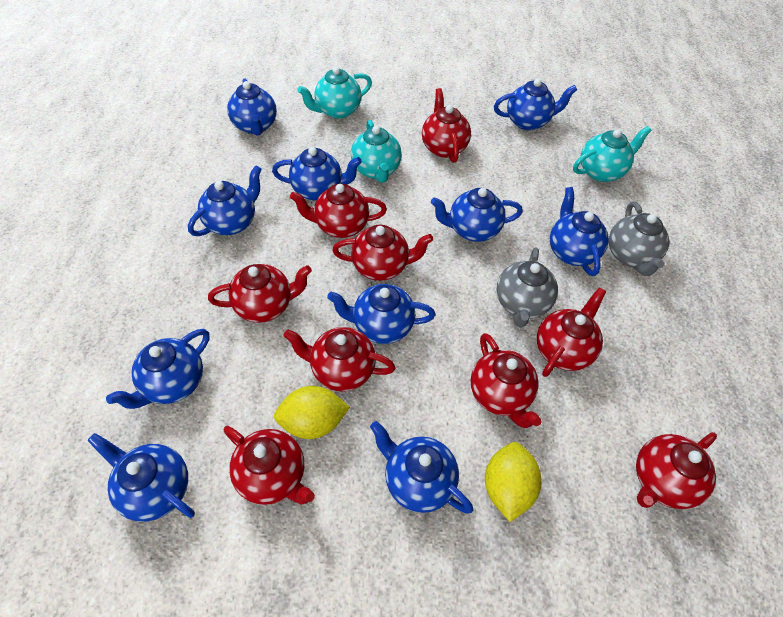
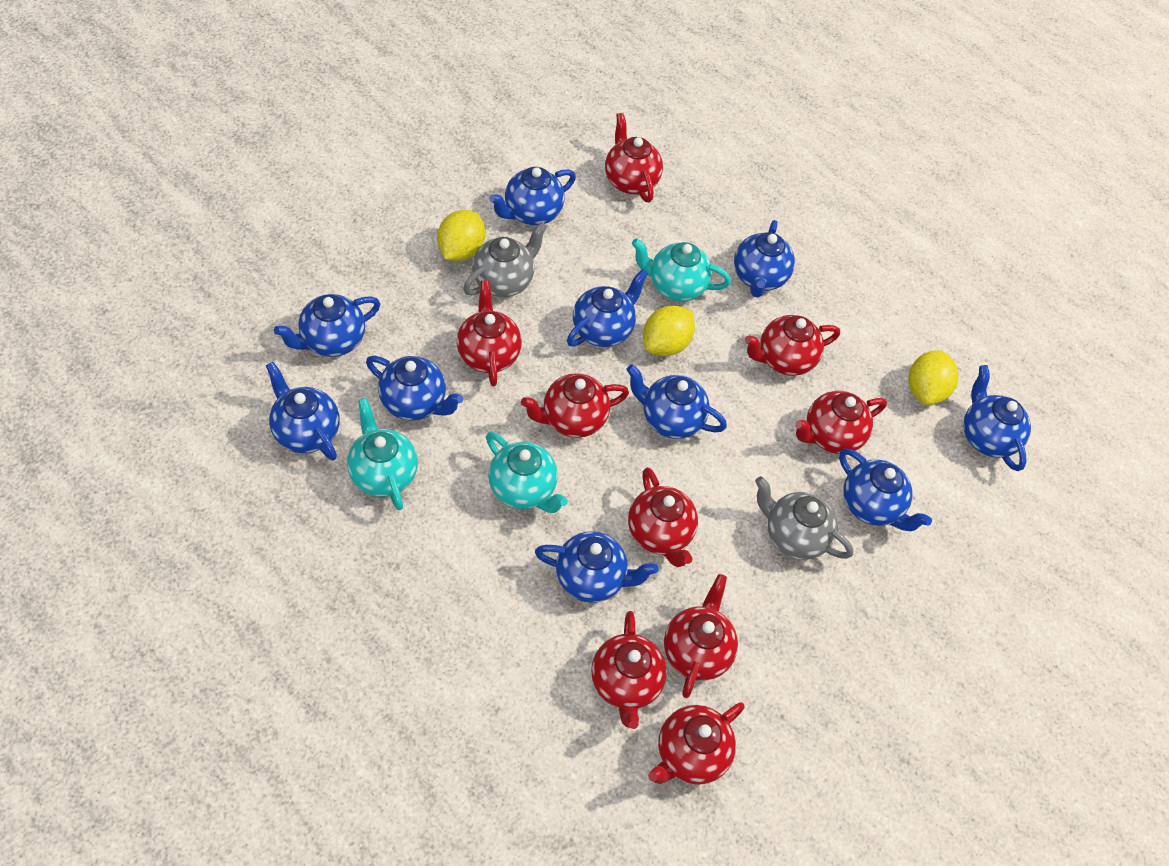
yellow lemon: 2 -> 3

